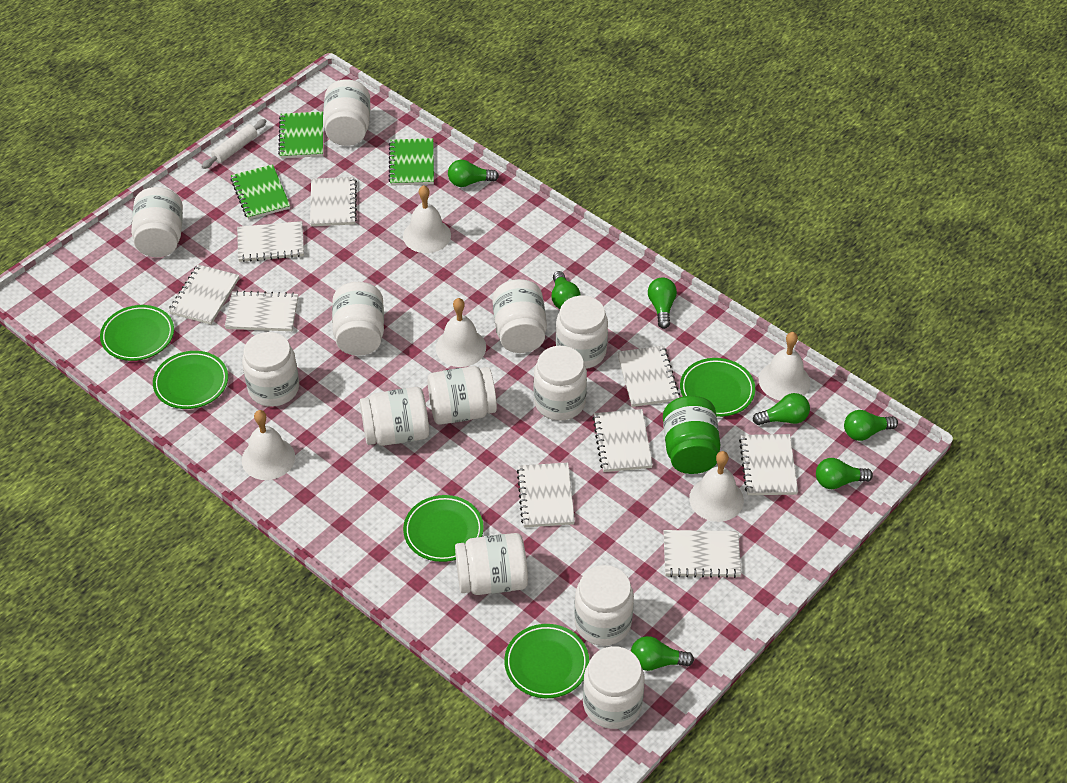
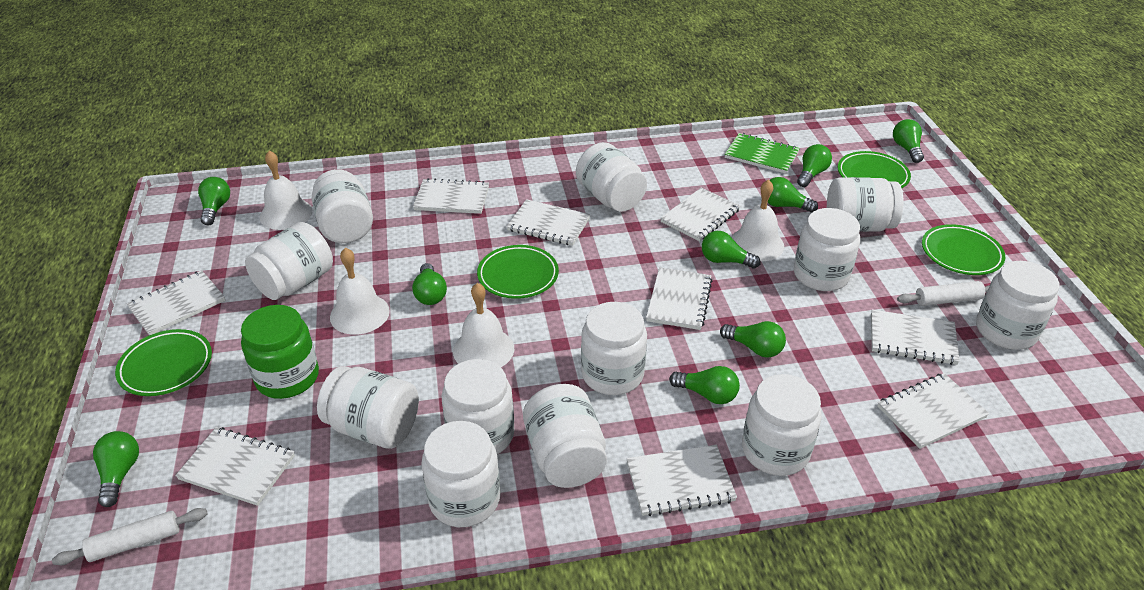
green light bulb: 7 -> 9
green notebook: 3 -> 1
green plate: 5 -> 4
white bell: 5 -> 4
white rolling pin: 1 -> 2

